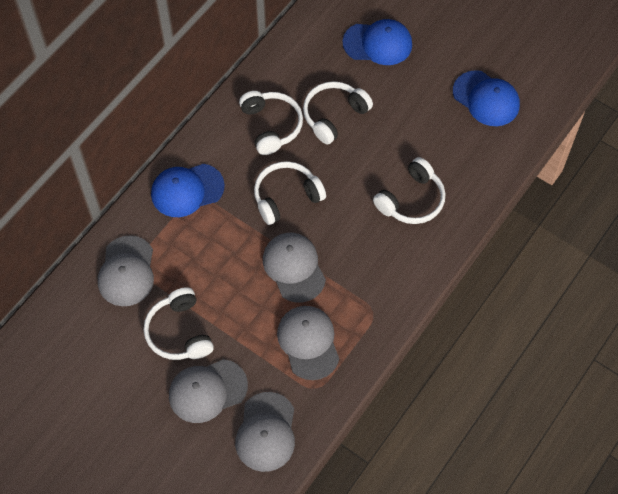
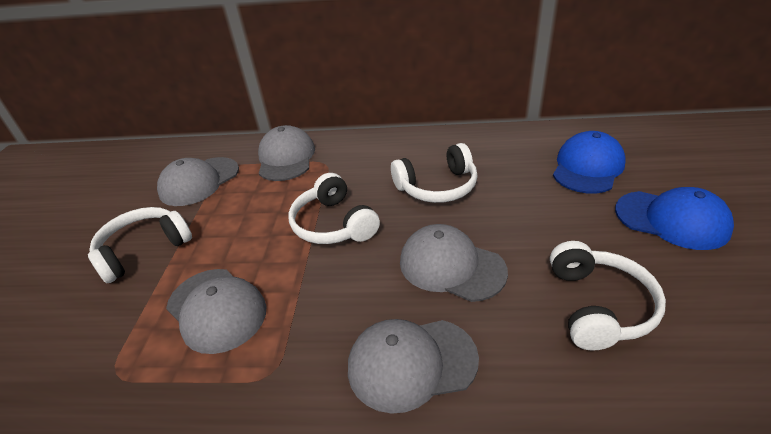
blue cap: 3 -> 2
white headphones: 5 -> 4

